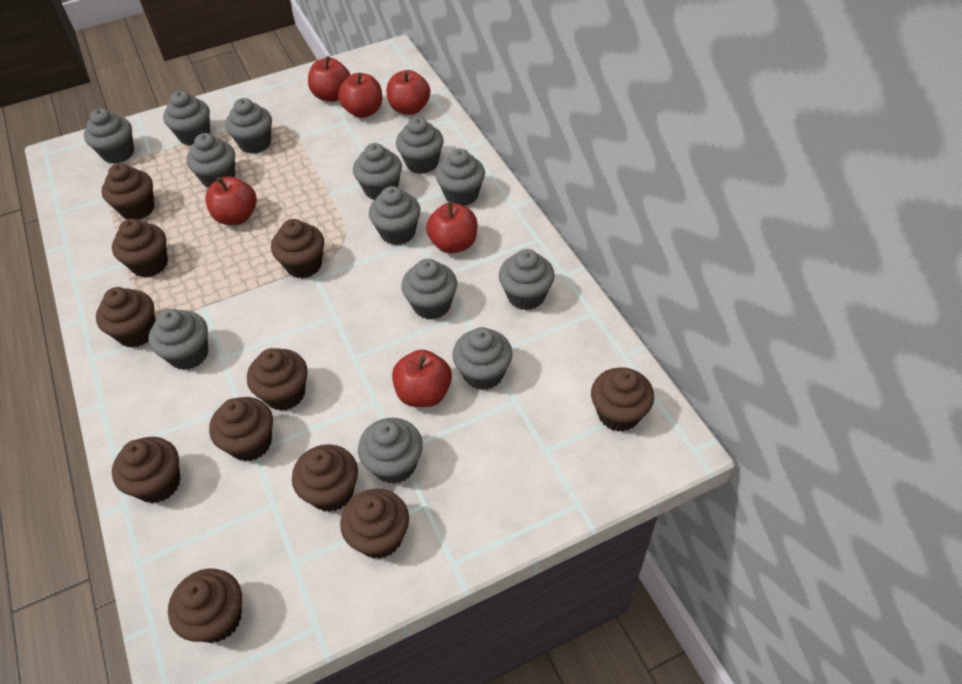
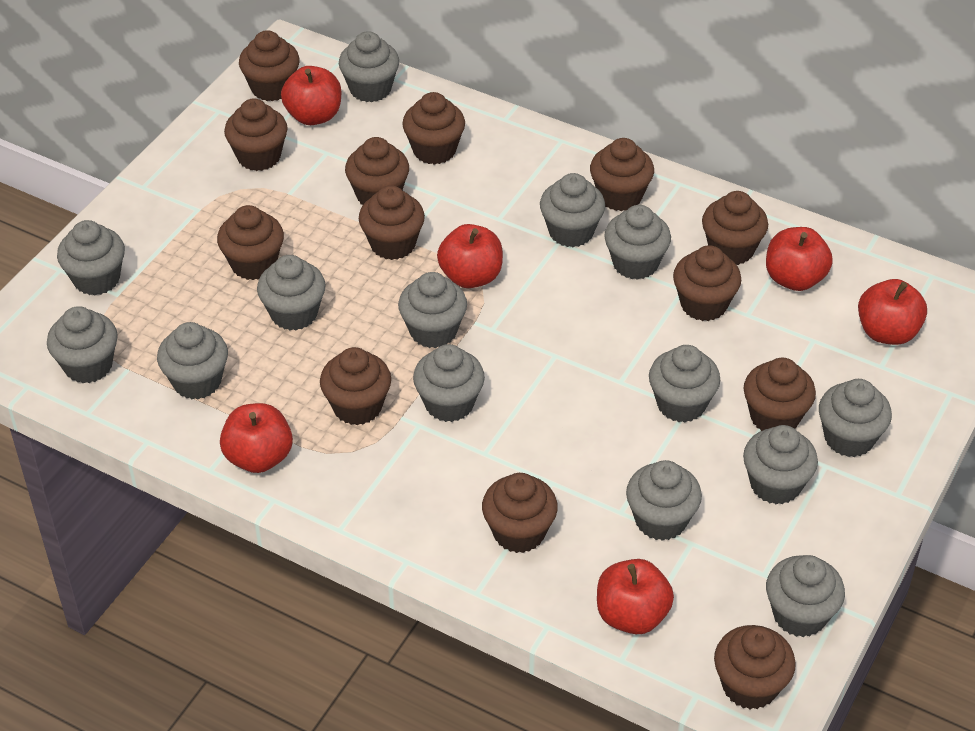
brown cupcake: 11 -> 13
grey cupcake: 13 -> 14

